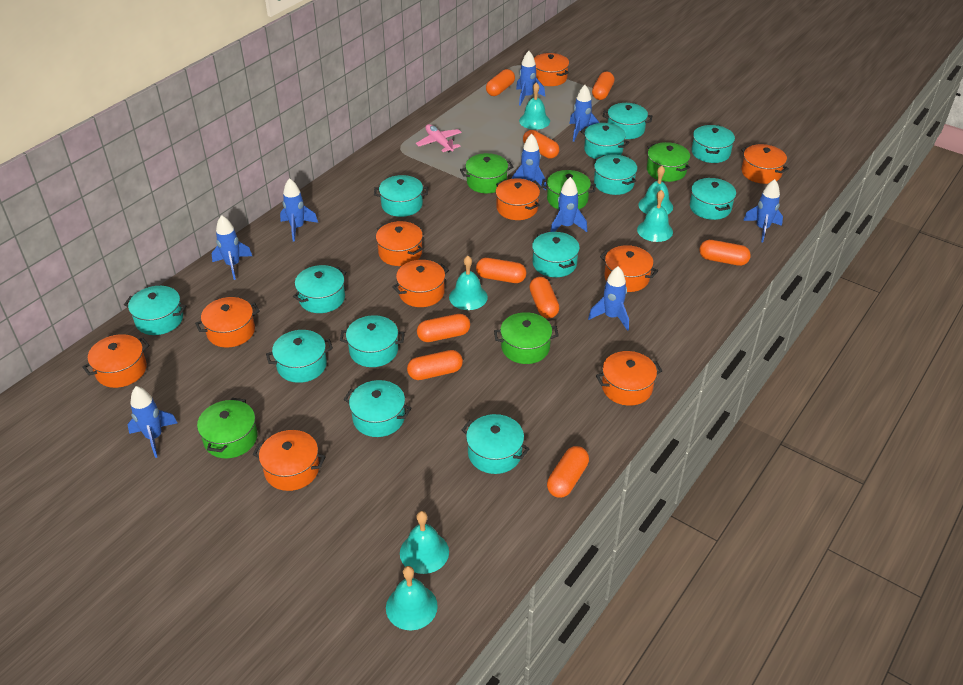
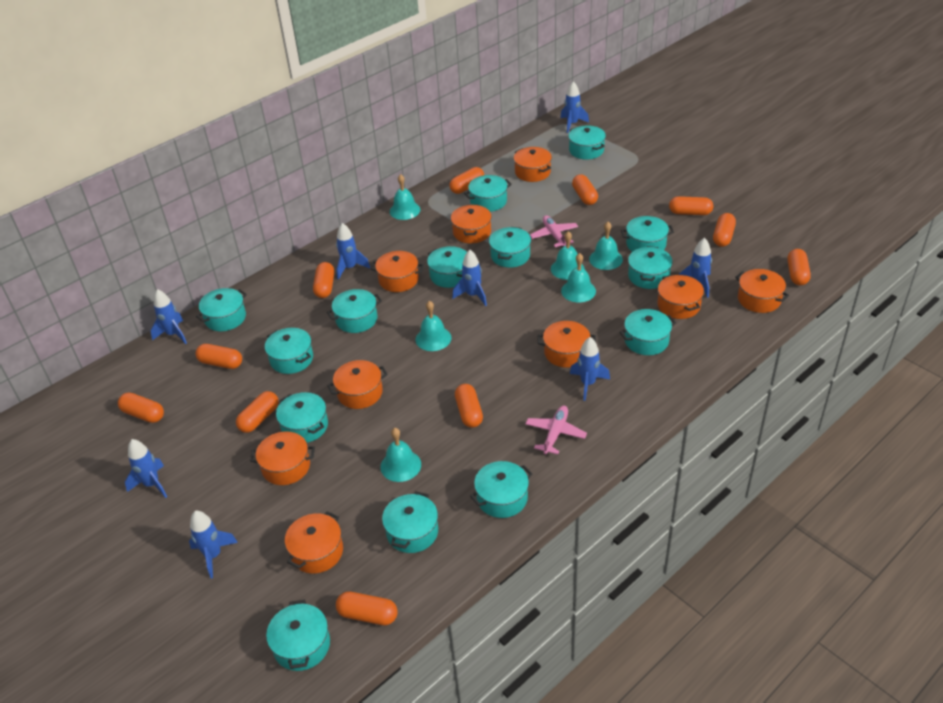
blue rocket: 9 -> 8
green pot: 5 -> 0
orange capsule: 9 -> 11
orange pot: 10 -> 9
pink plane: 1 -> 2
turquoise pot: 13 -> 14

